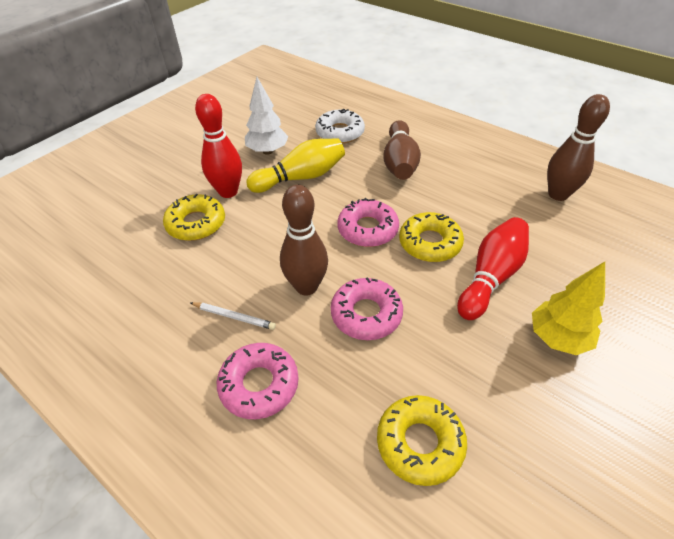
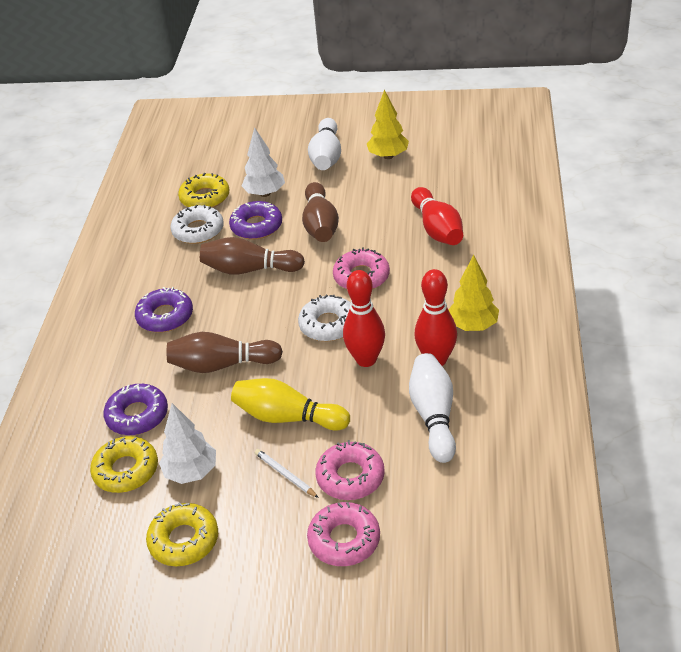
purple donut: 0 -> 3
red bowling pin: 2 -> 3
white bowling pin: 0 -> 2
white donut: 1 -> 2
white tree: 1 -> 2
yellow tree: 1 -> 2

